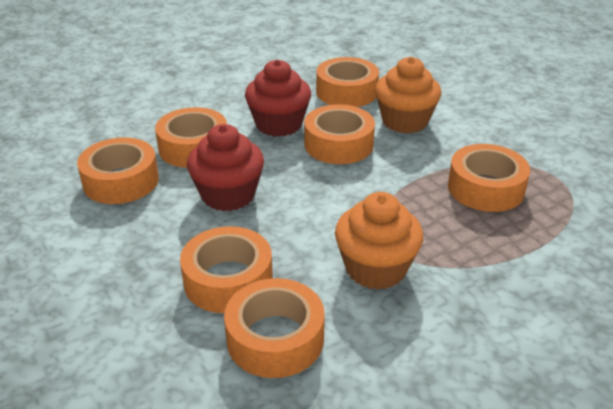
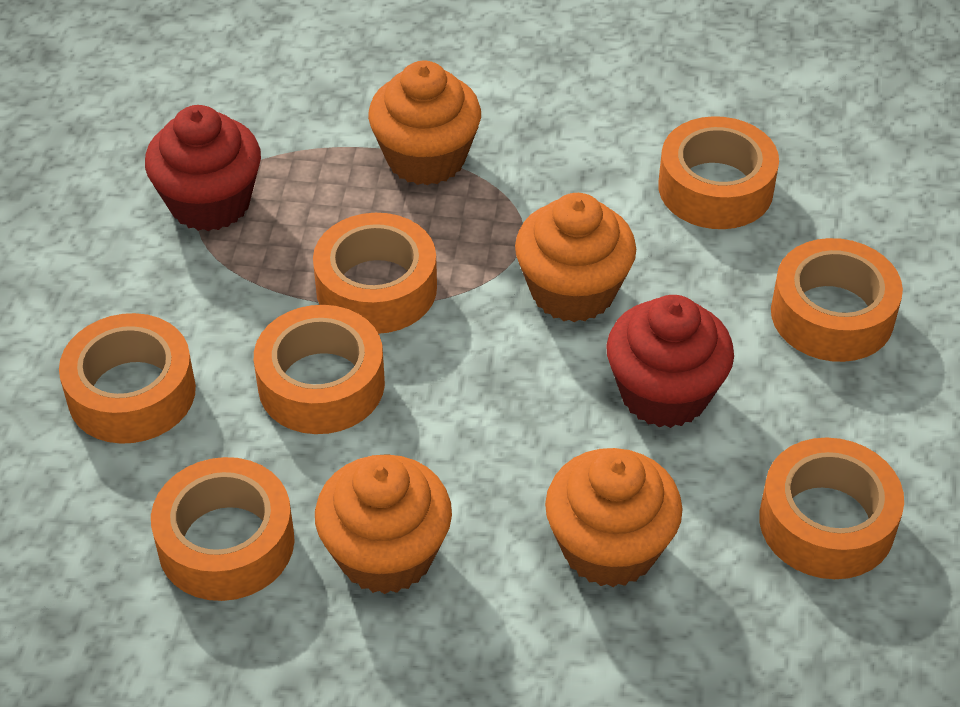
orange cupcake: 2 -> 4

